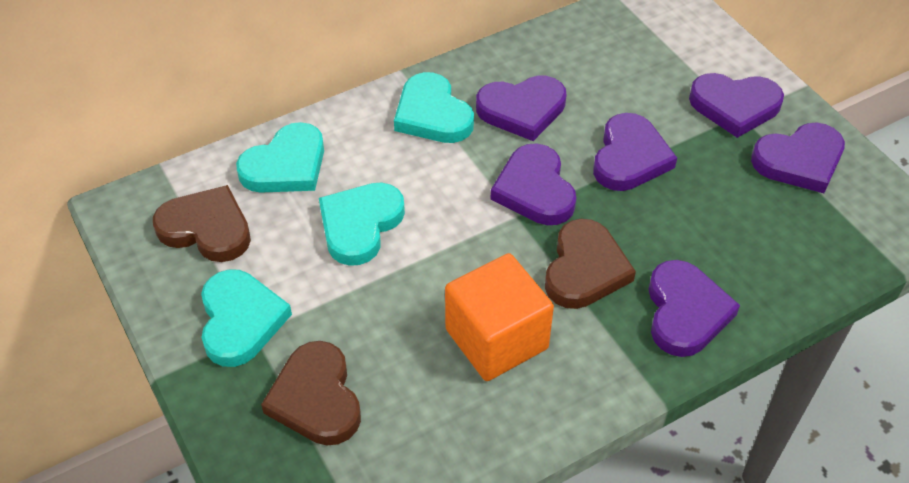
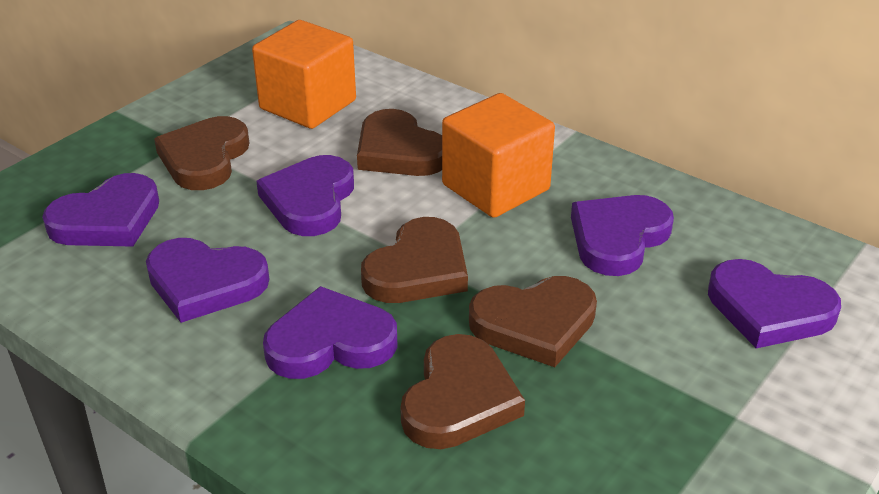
brown heart: 3 -> 5
orange cube: 1 -> 2
turquoise heart: 4 -> 0

